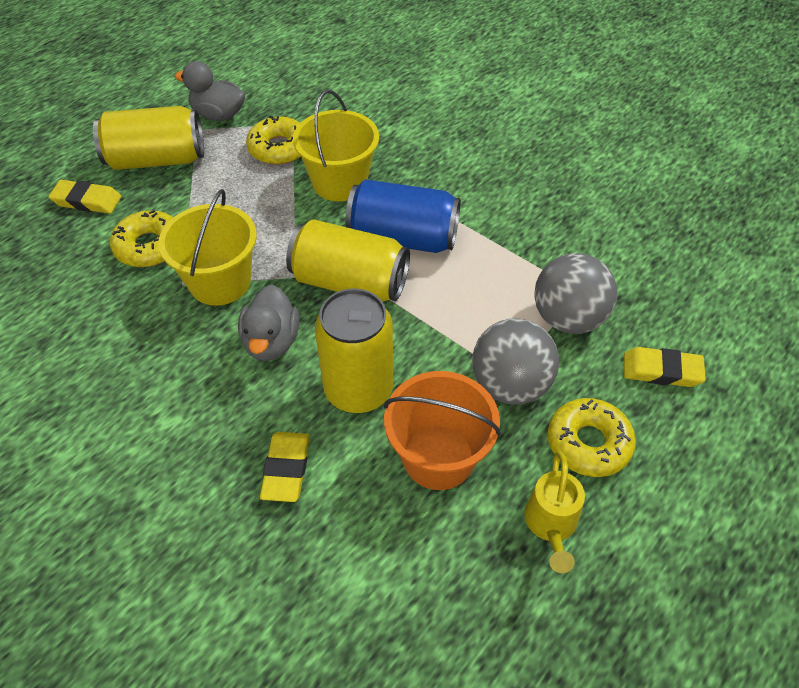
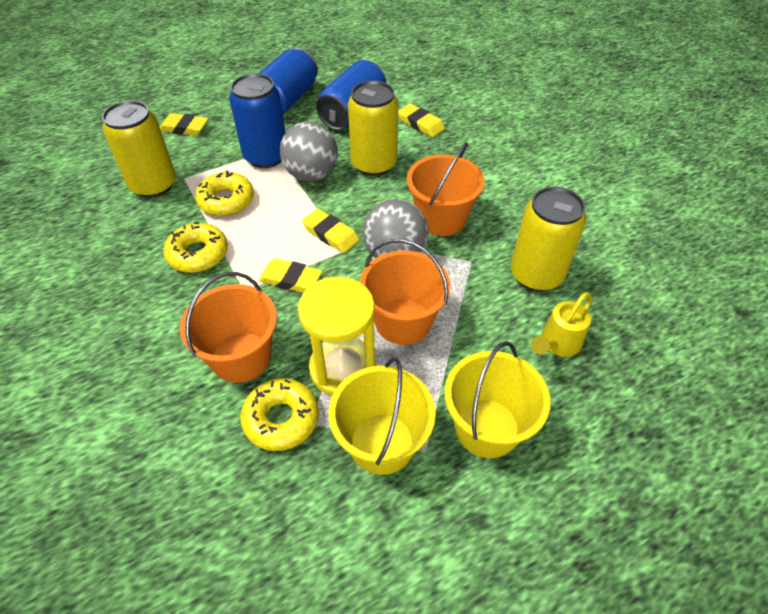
blue can: 1 -> 3
grey duck: 2 -> 0
orange bucket: 1 -> 3
yellow eraser: 3 -> 4
yellow hourglass: 0 -> 1

